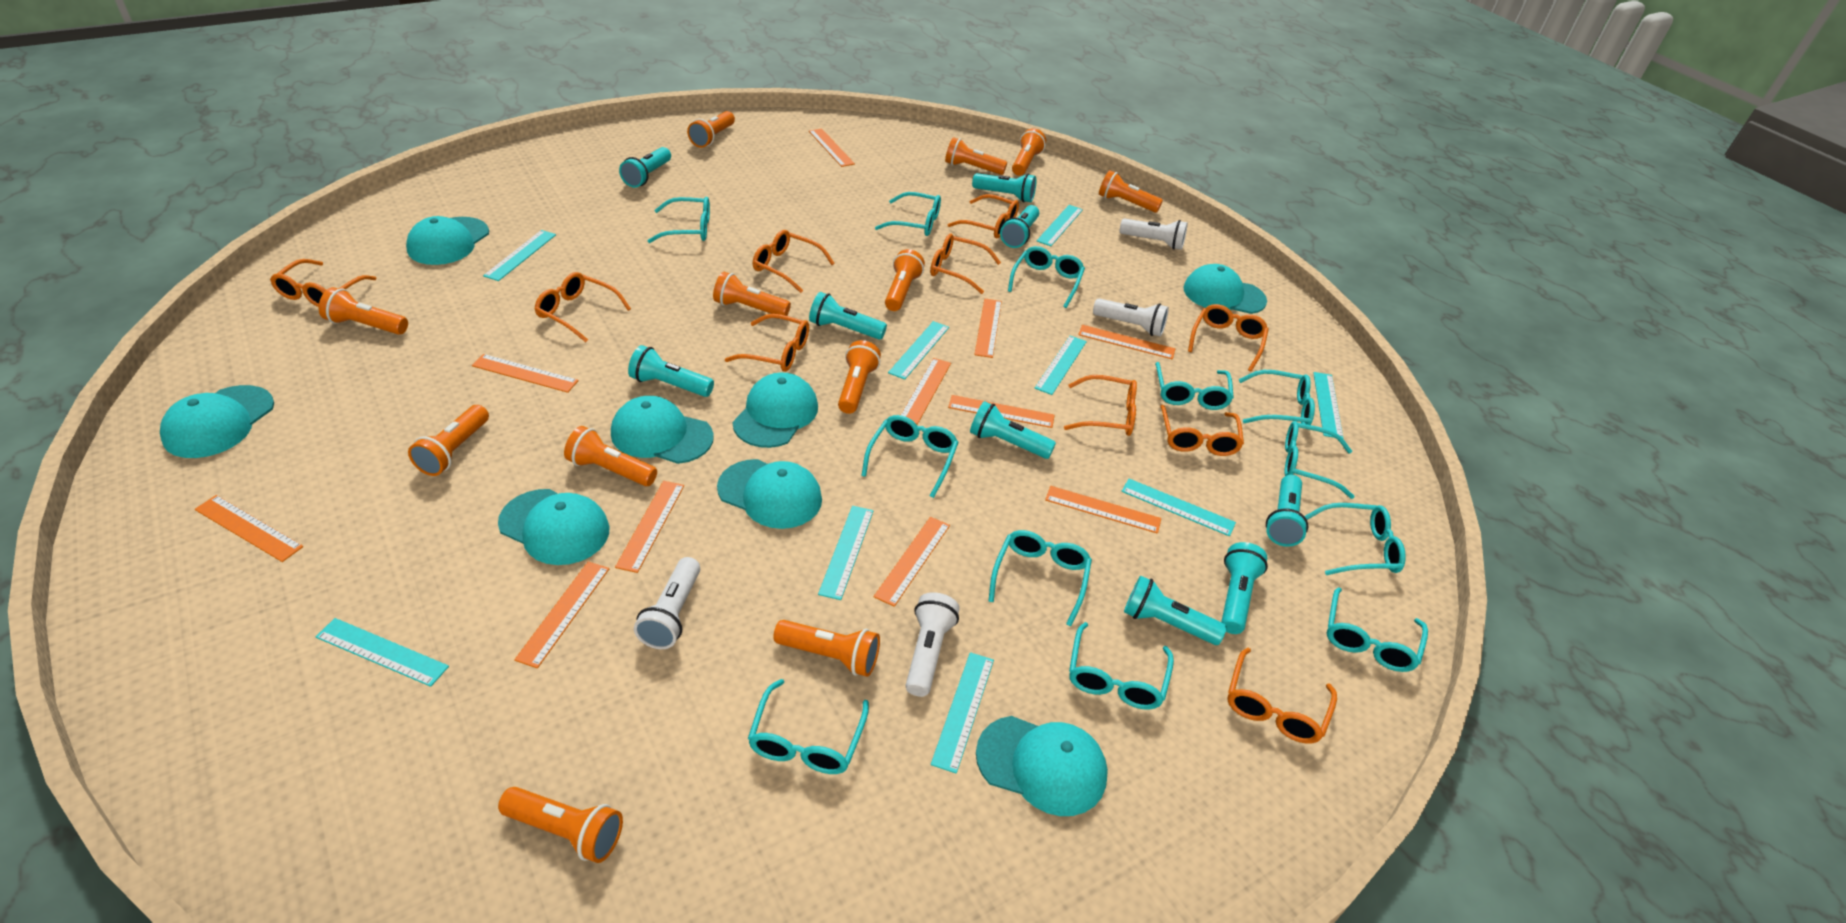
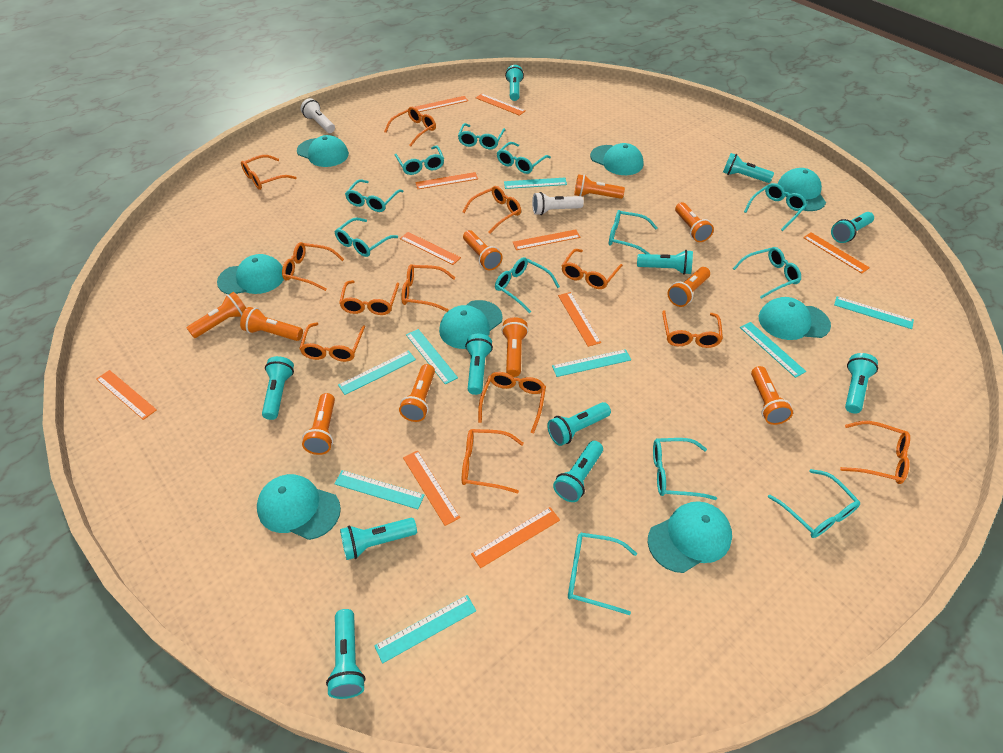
orange flashlight: 12 -> 10
orange glasses: 10 -> 12
orange ruler: 11 -> 10
turquoise flashlight: 9 -> 11
turquoise ruler: 9 -> 8
white flashlight: 4 -> 2

